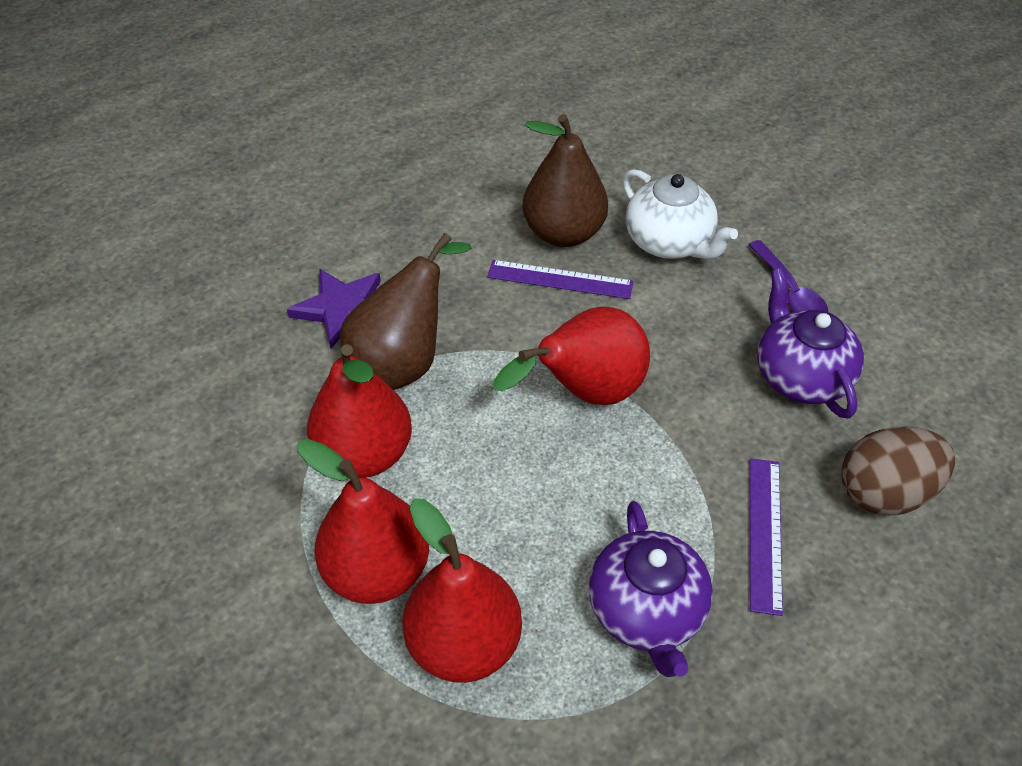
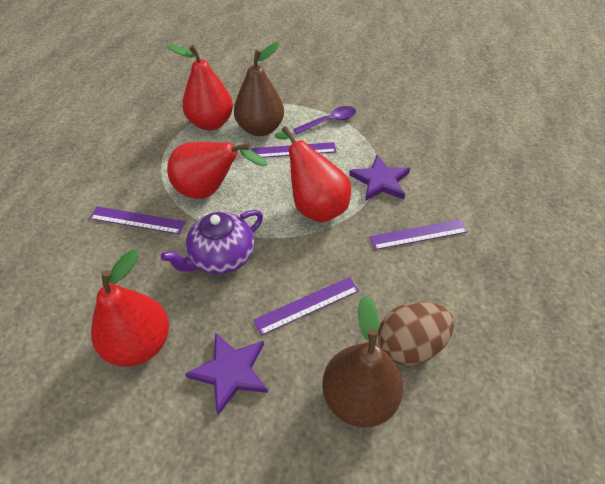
purple ruler: 2 -> 4
purple star: 1 -> 2
purple teapot: 2 -> 1
white teapot: 1 -> 0

